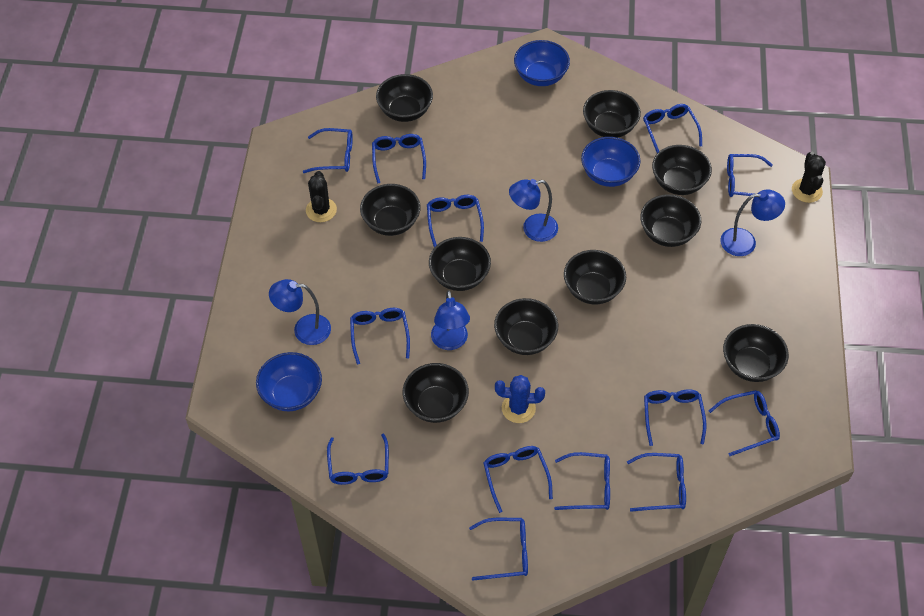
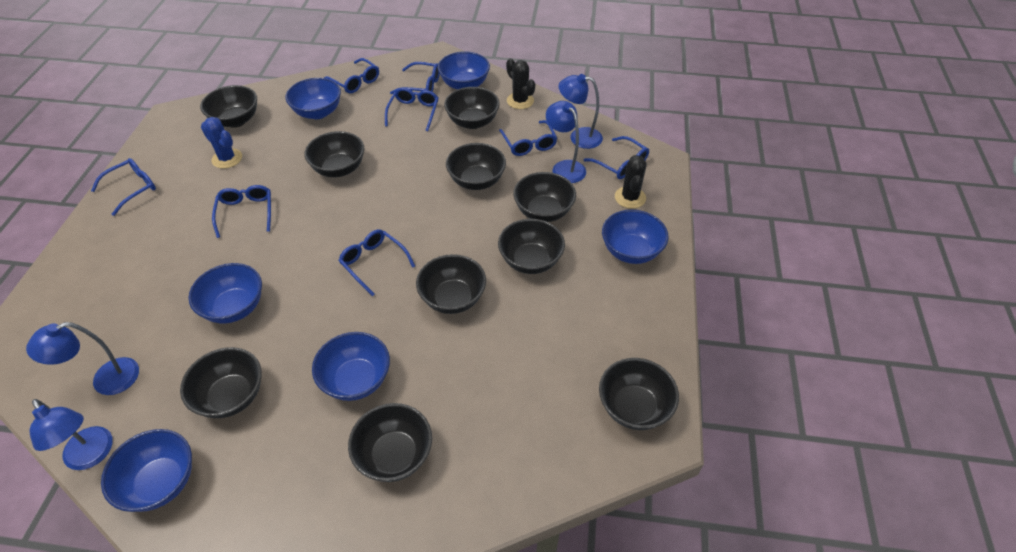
blue bowl: 3 -> 6
blue glasses: 13 -> 8

